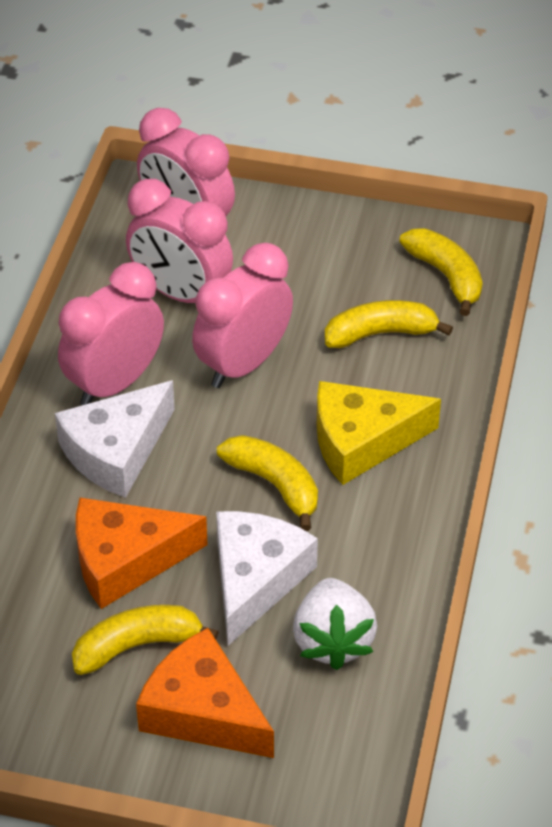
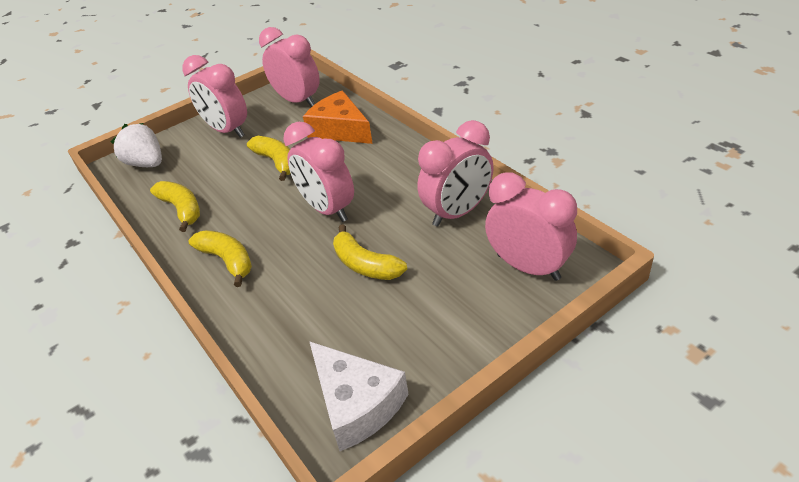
orange cheese: 2 -> 1
pink clock: 4 -> 5
white cheese: 2 -> 1
yellow cheese: 1 -> 0

